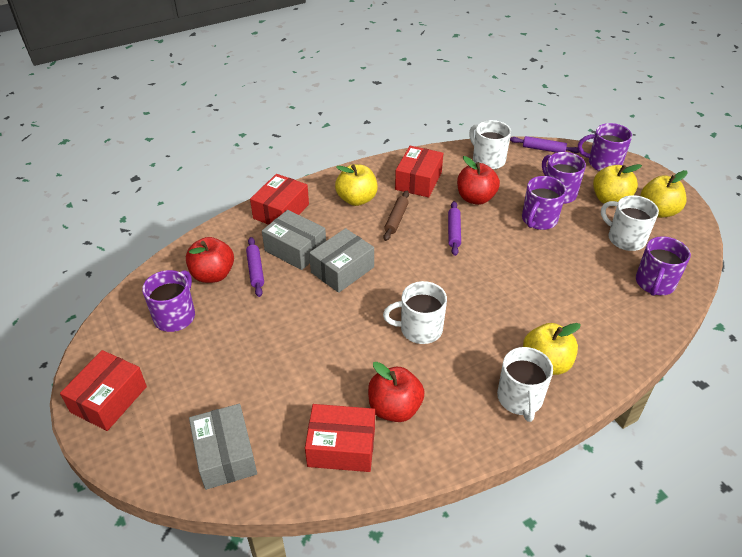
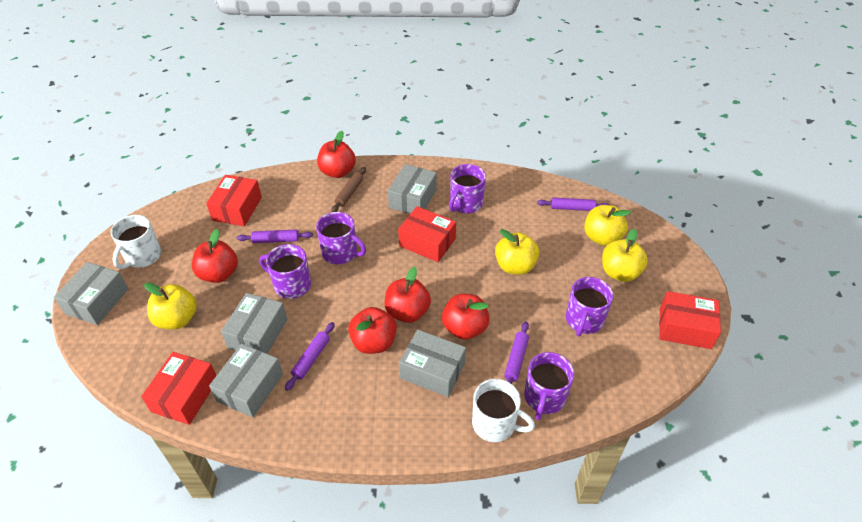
grey box: 3 -> 5
purple rolling pin: 3 -> 4
red apple: 3 -> 5
white mug: 4 -> 2

